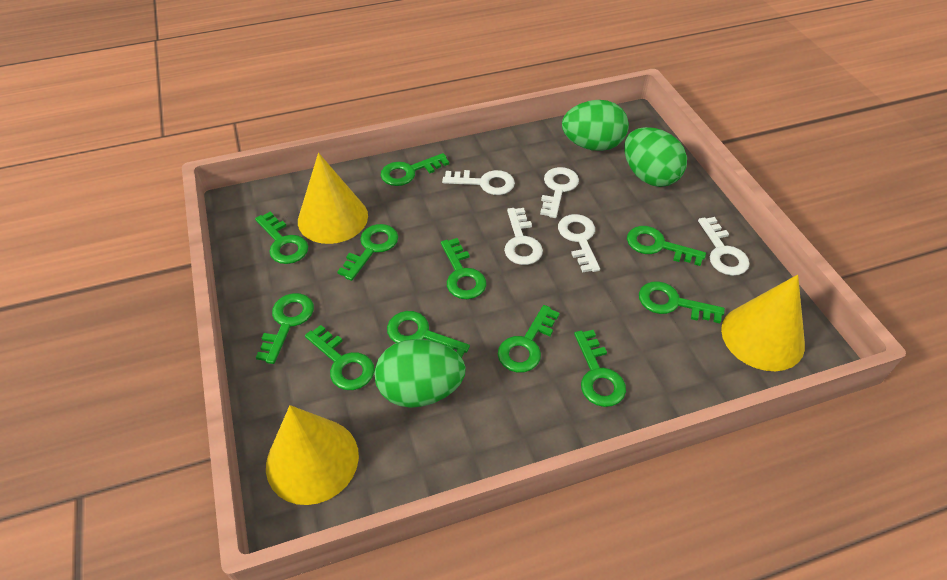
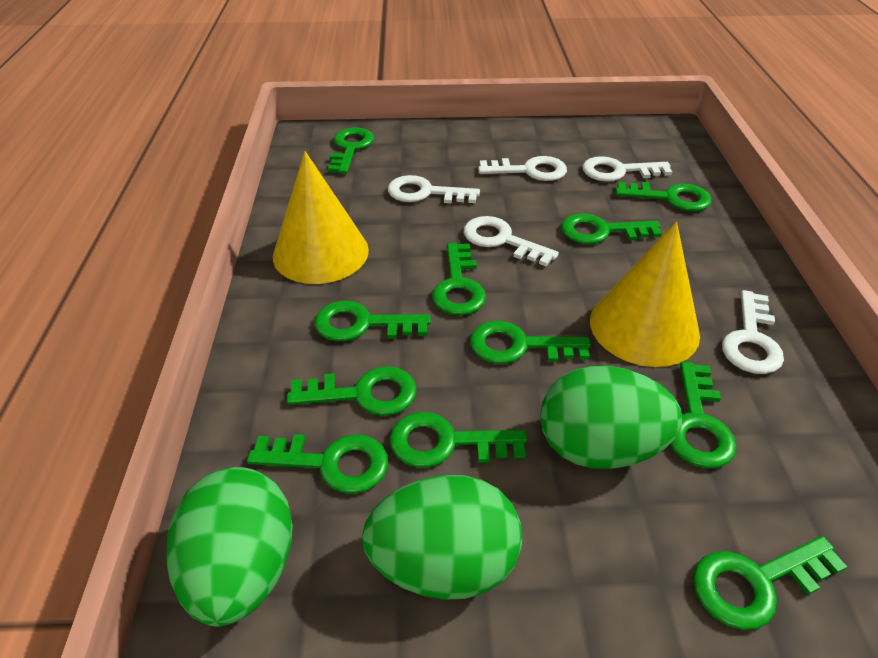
yellow cone: 3 -> 2

